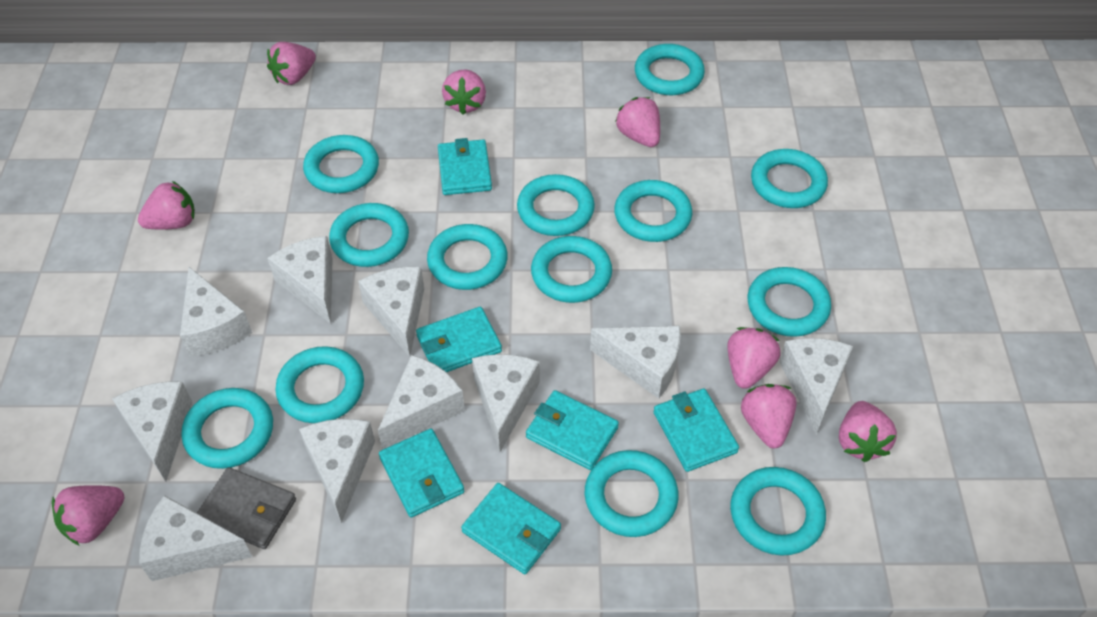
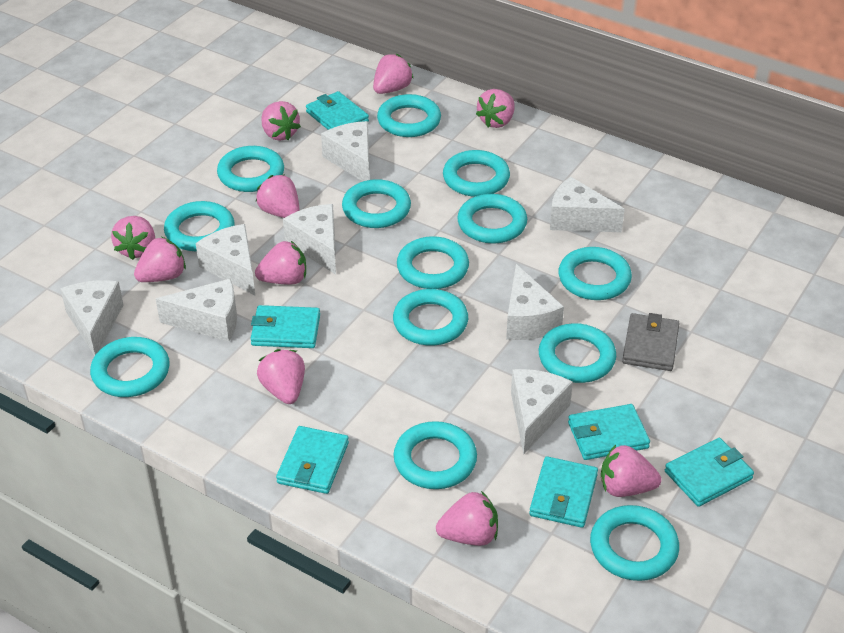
pink strawberry: 8 -> 10
white cheese: 10 -> 8

